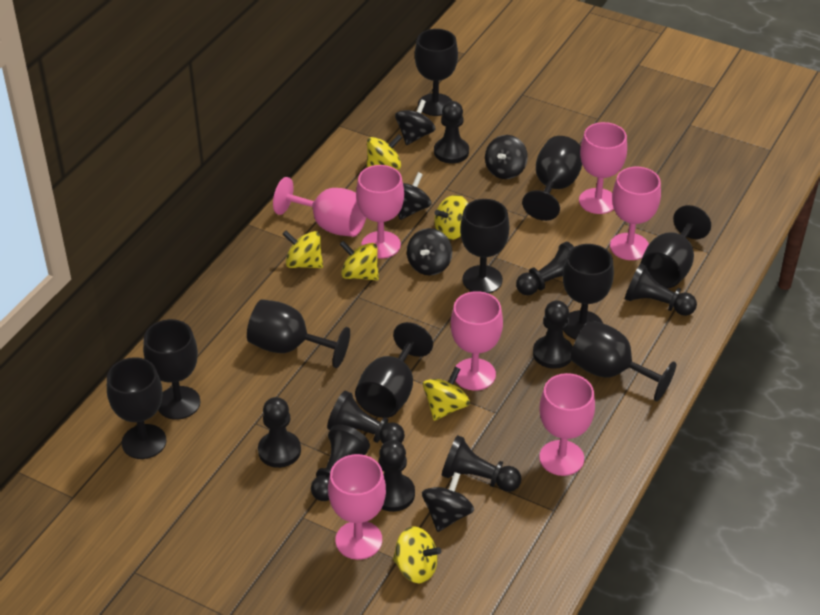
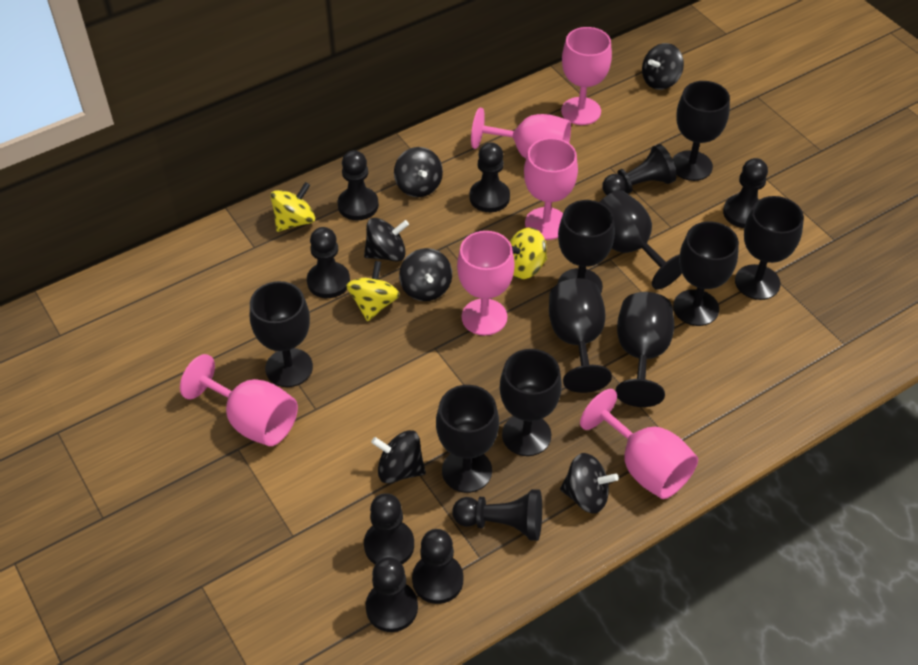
black spinning top: 5 -> 6
pink goblet: 7 -> 6
yellow spinning top: 6 -> 3

